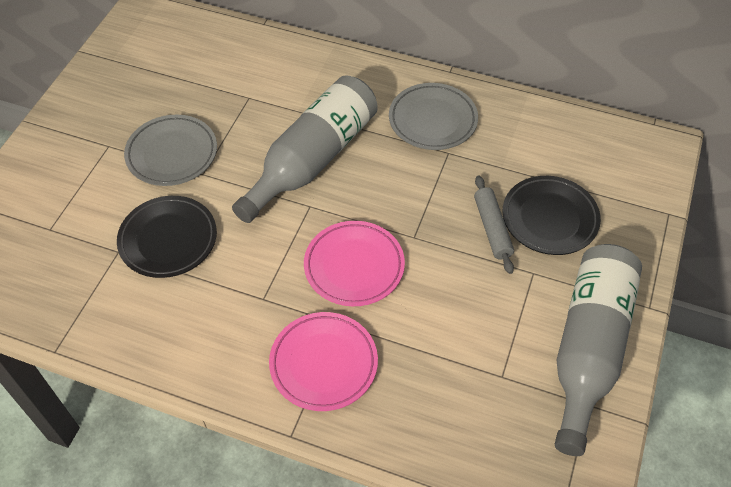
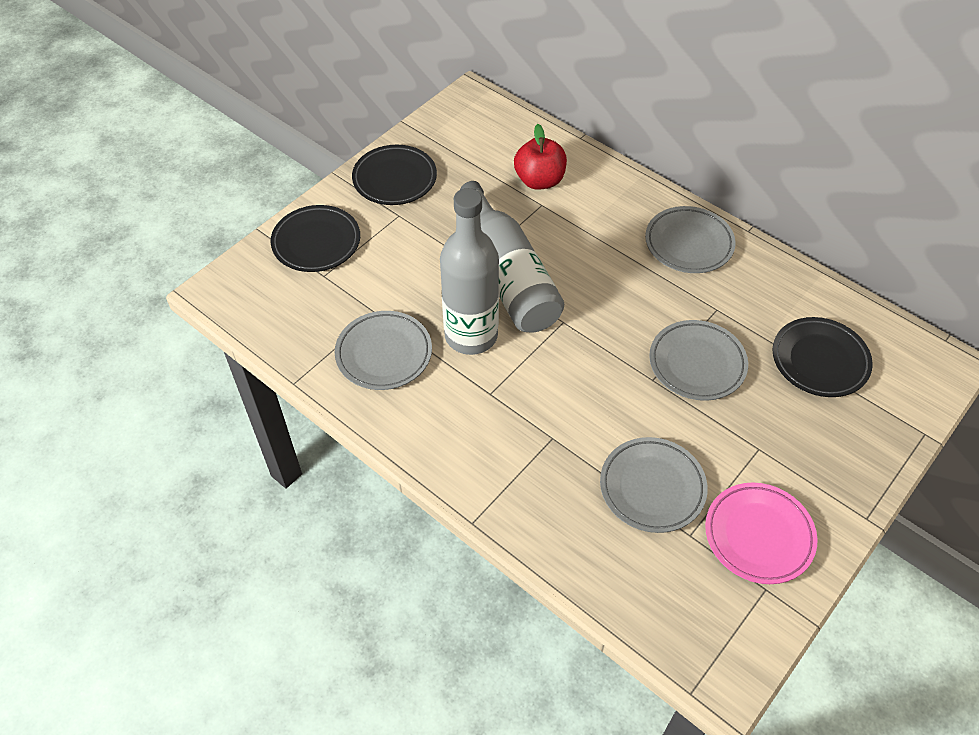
black plate: 2 -> 3
grey plate: 2 -> 4
grey rolling pin: 1 -> 0
pink plate: 2 -> 1
red apple: 0 -> 1

